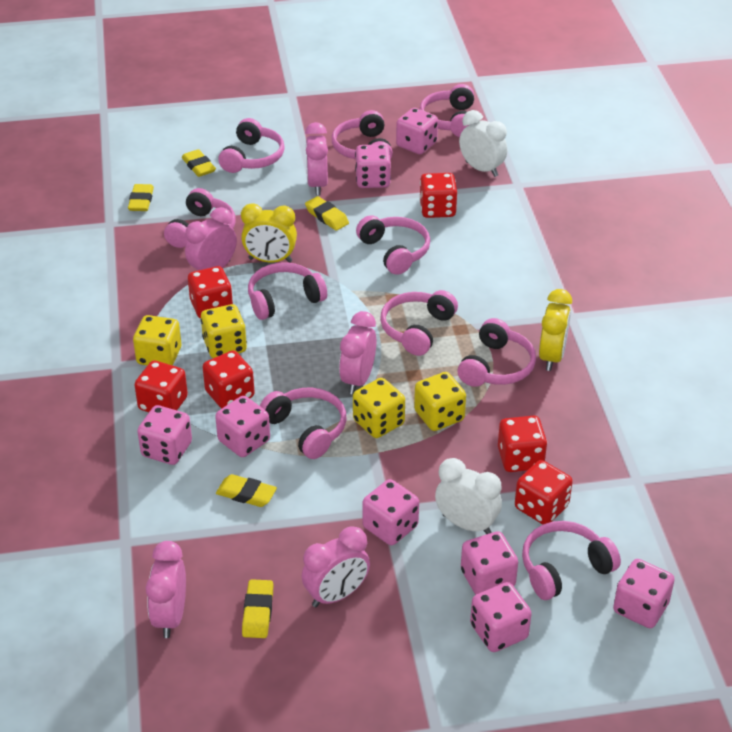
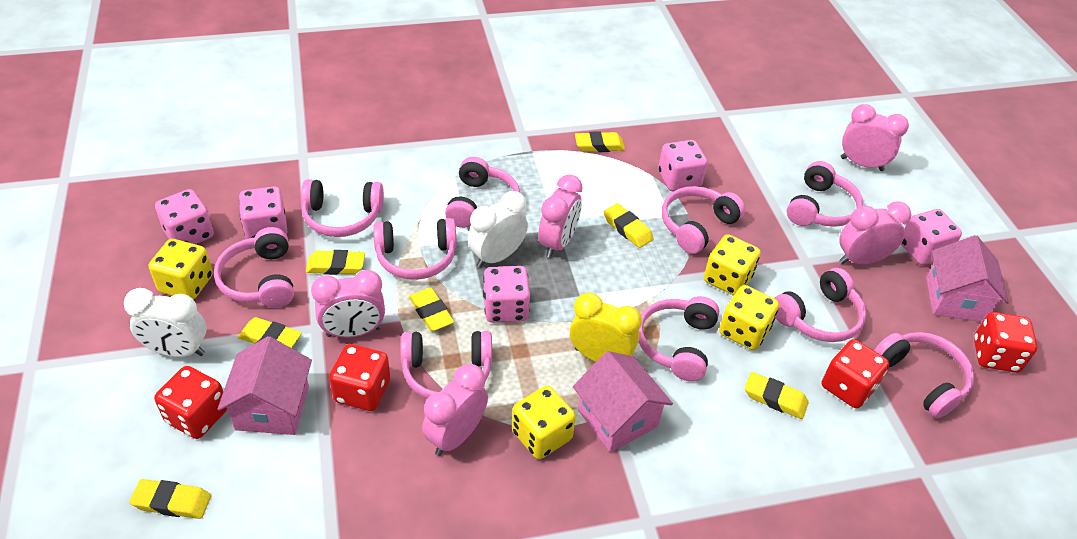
pink dice: 8 -> 5
pink house: 0 -> 3
red dice: 6 -> 4
yellow clock: 2 -> 1
yellow eraser: 5 -> 7

